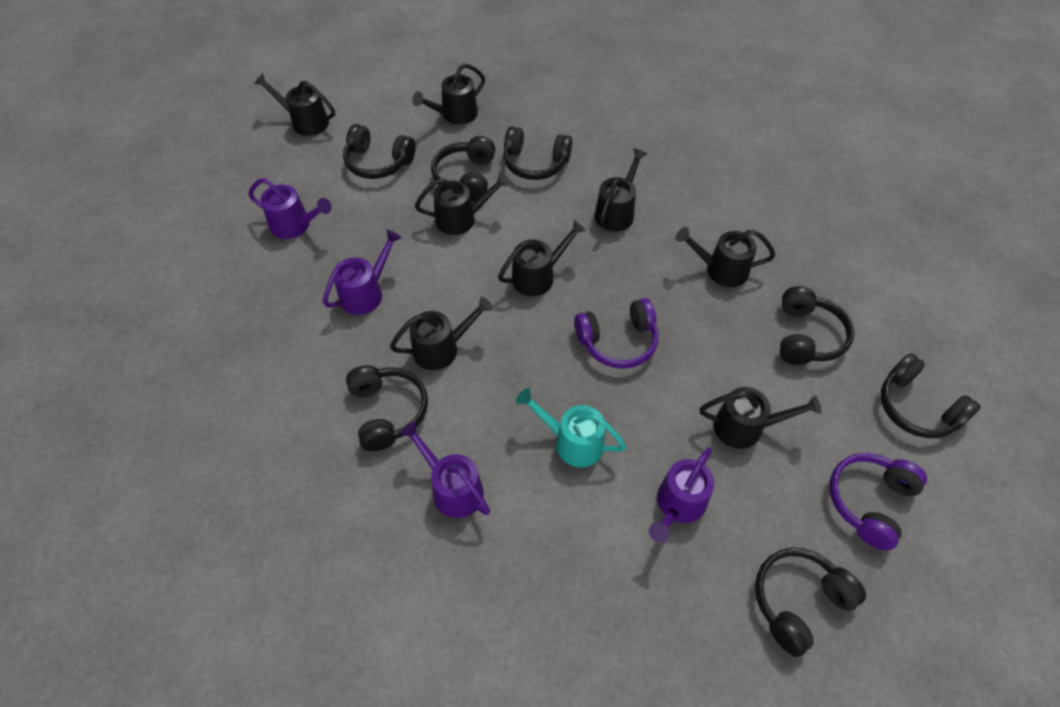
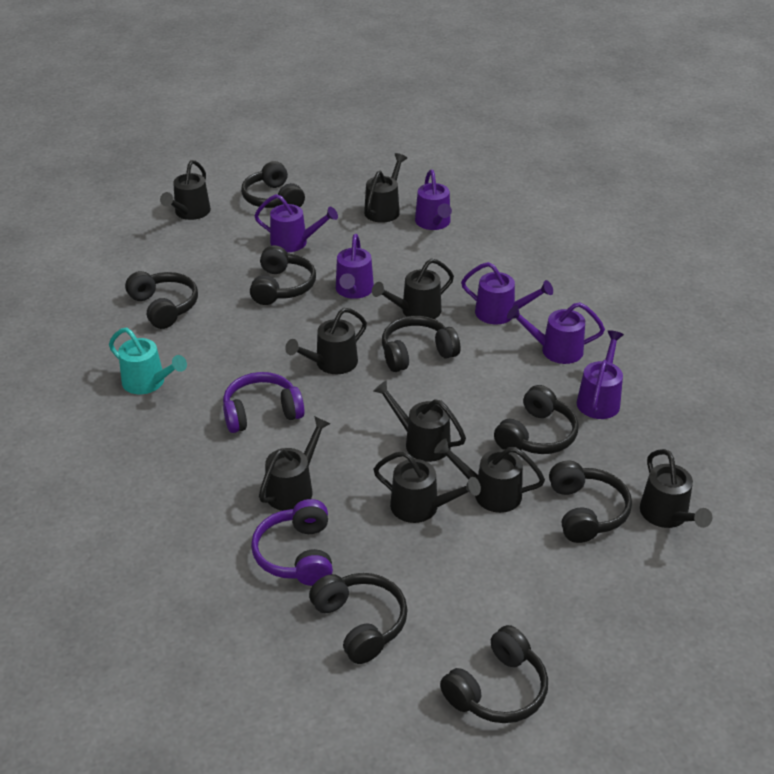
black headphones: 7 -> 8
black watering can: 8 -> 9
purple watering can: 4 -> 6

